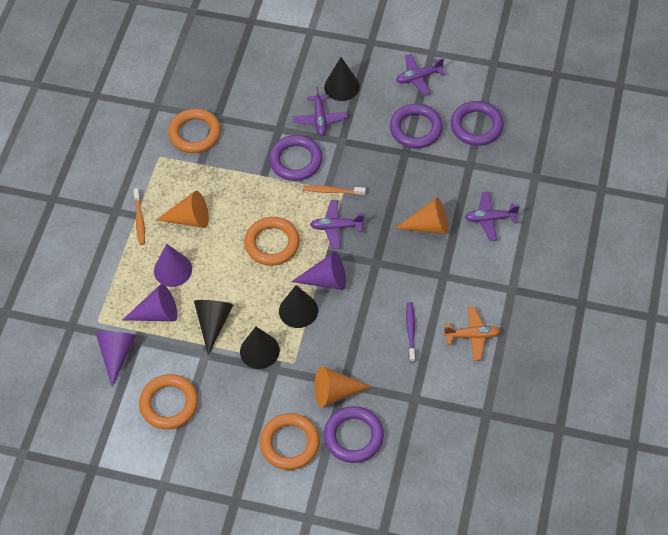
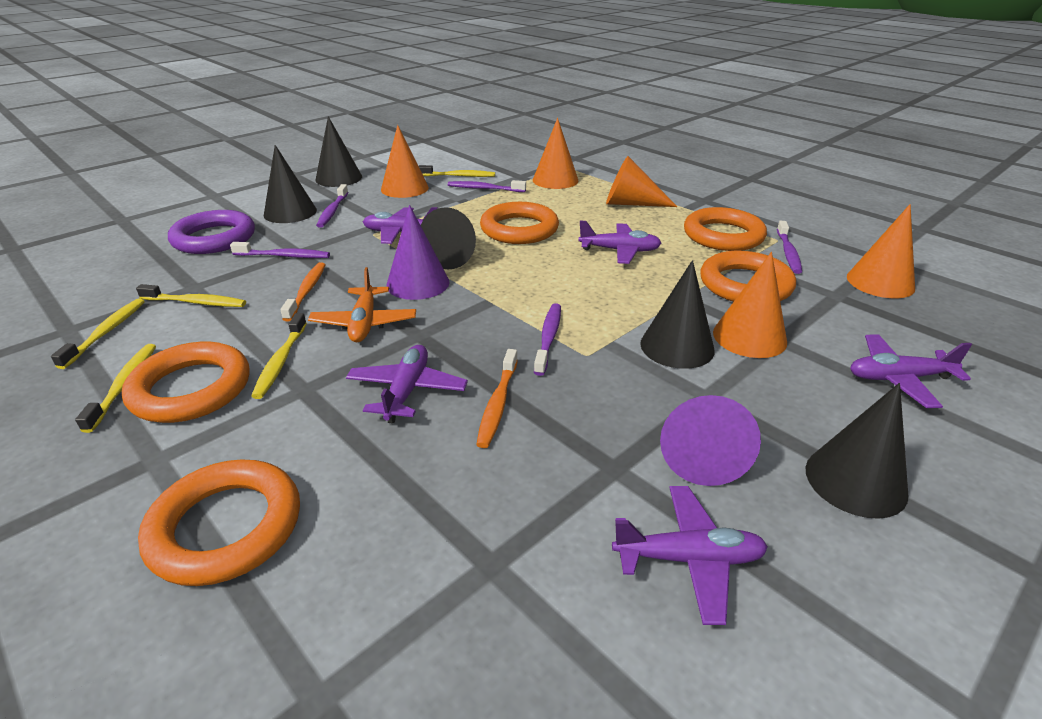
black cone: 4 -> 5
orange cone: 3 -> 5
orange ring: 4 -> 5
purple cone: 4 -> 2
purple plane: 4 -> 5
purple ring: 4 -> 1
purple toothbrush: 1 -> 5
yellow toothbrush: 0 -> 5

